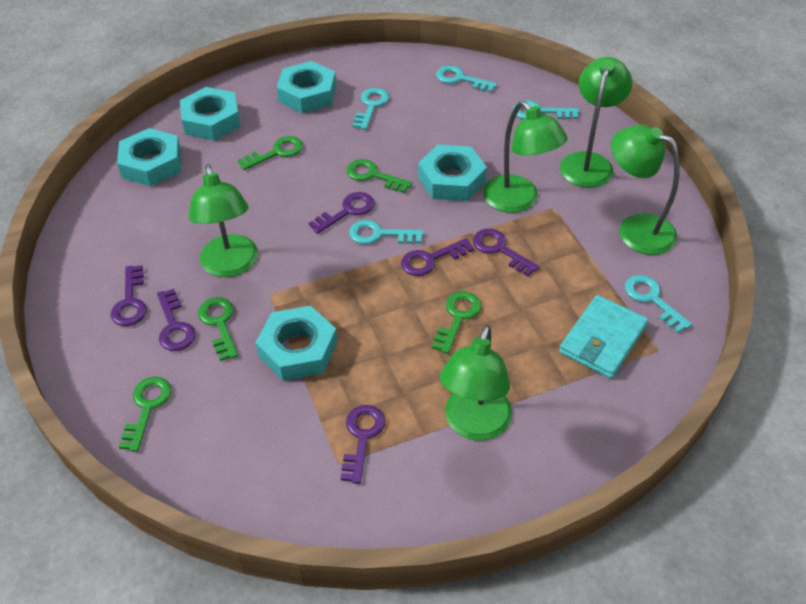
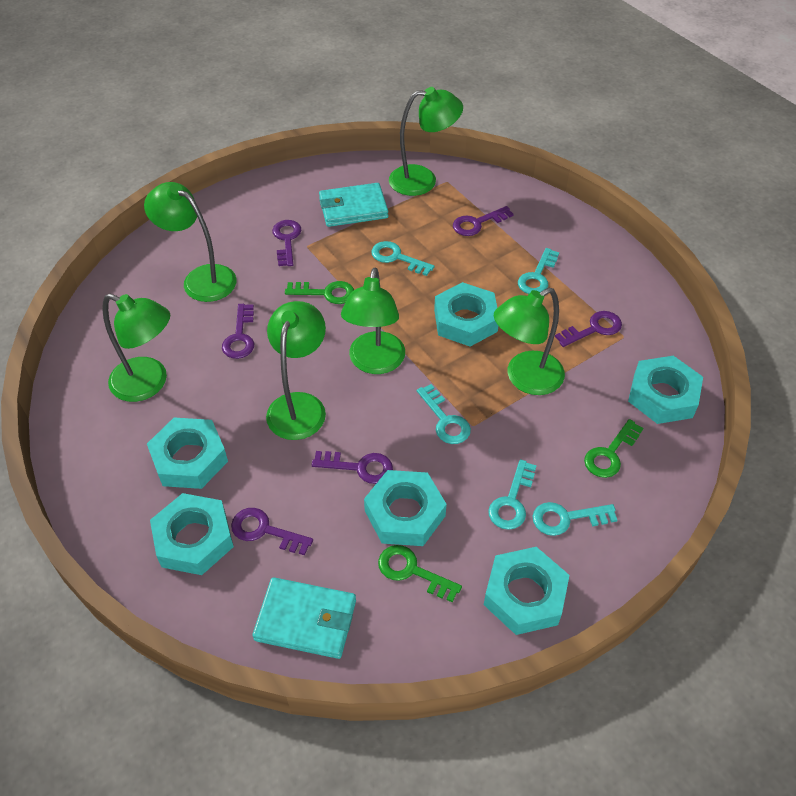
green key: 5 -> 3
green lamp: 5 -> 6
turquoise nut: 5 -> 6
turquoise wallet: 1 -> 2

